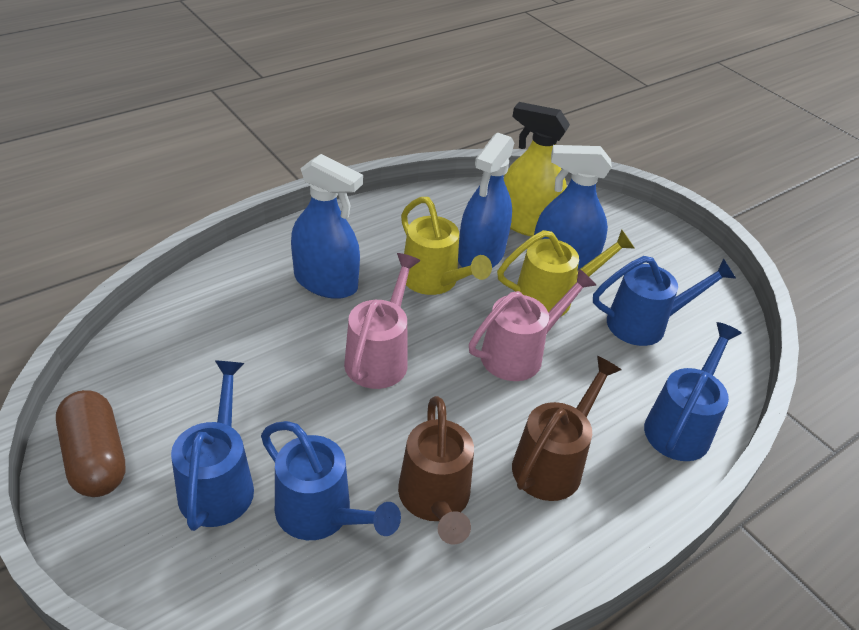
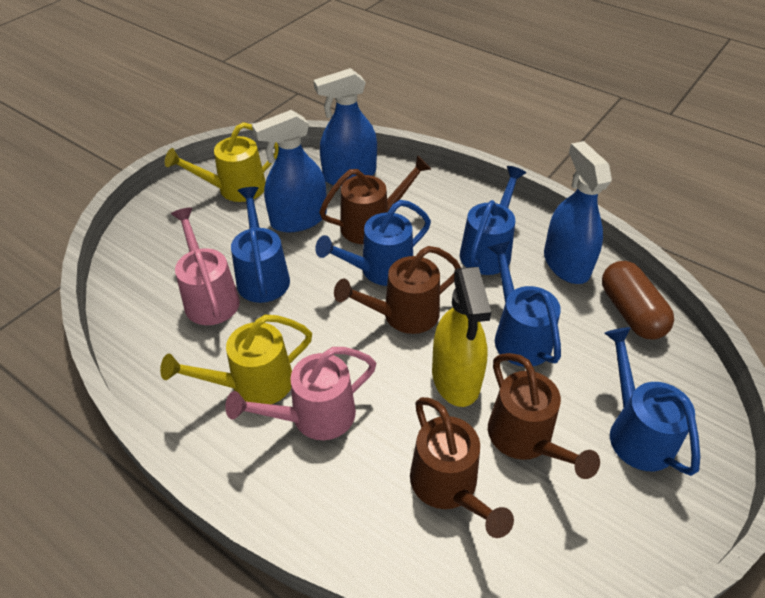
blue watering can: 4 -> 5
brown watering can: 2 -> 4

